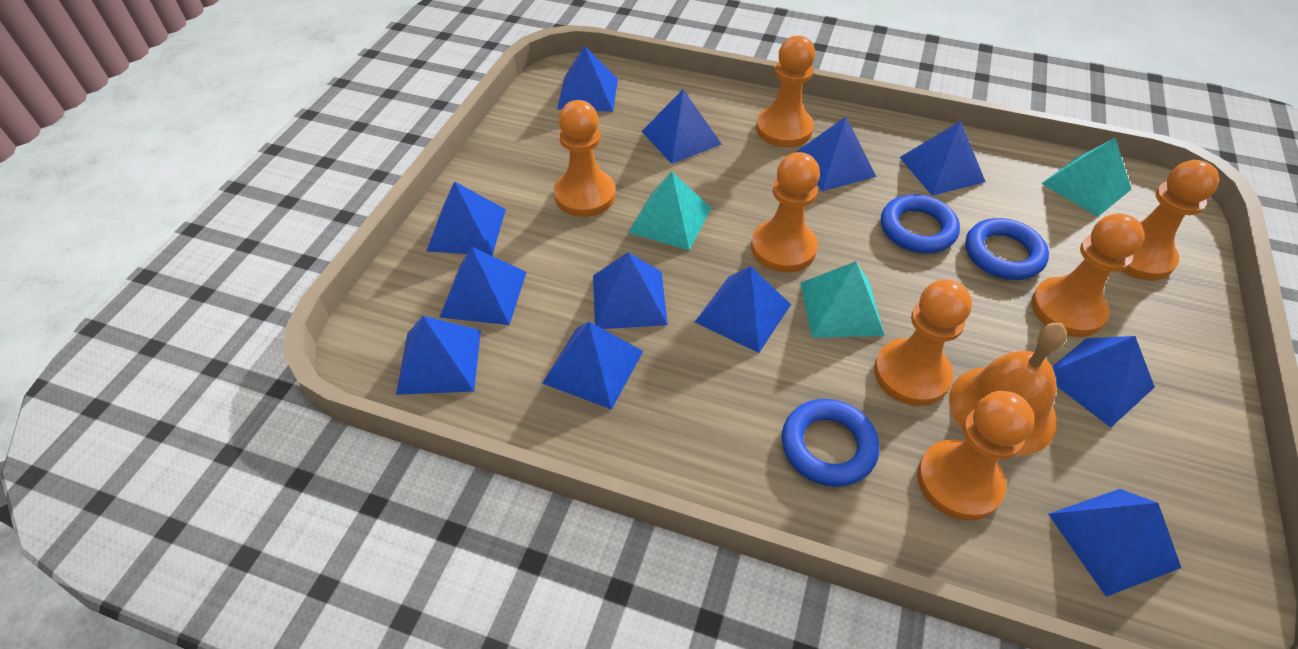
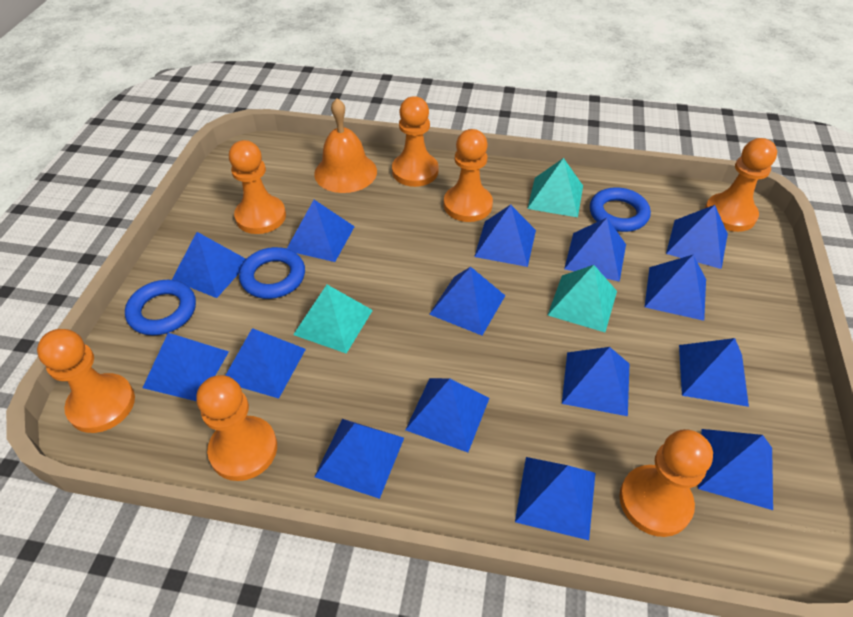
blue pyramid: 12 -> 15

